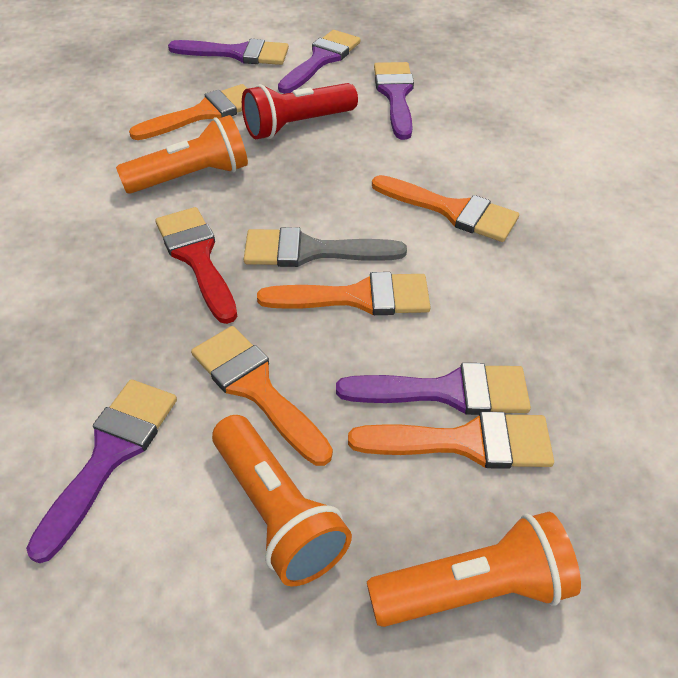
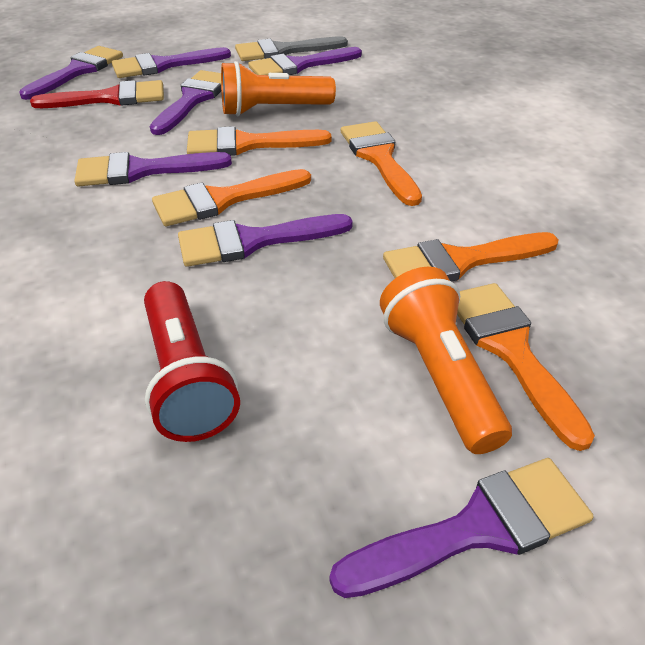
orange flashlight: 3 -> 2
purple brush: 5 -> 7

